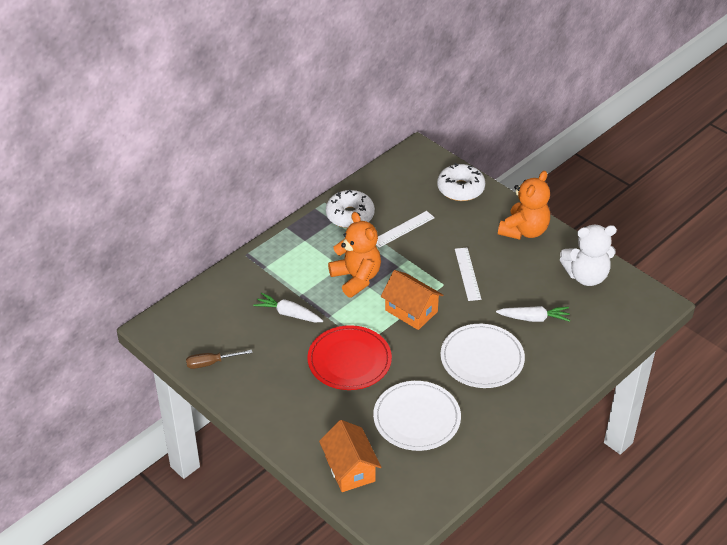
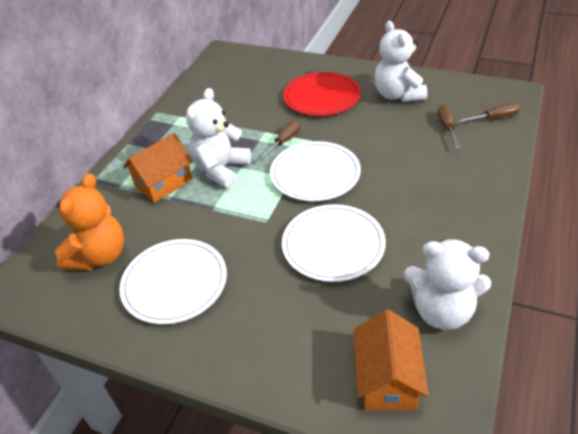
brown screwdriver: 1 -> 3
orange teddy bear: 2 -> 1
white carrot: 2 -> 0
white donut: 2 -> 0
white plate: 2 -> 3
white ruler: 2 -> 0
white teddy bear: 1 -> 3

